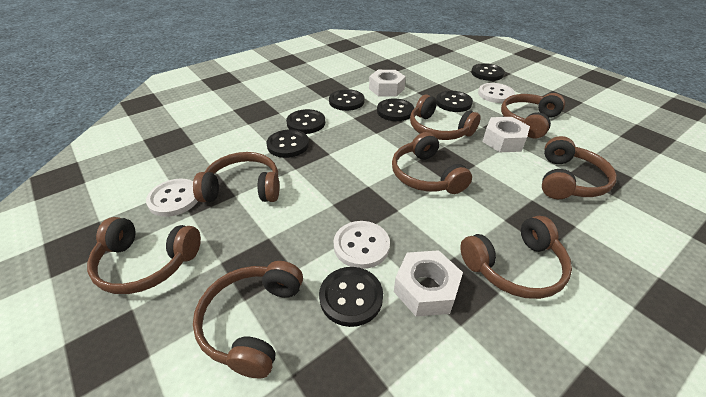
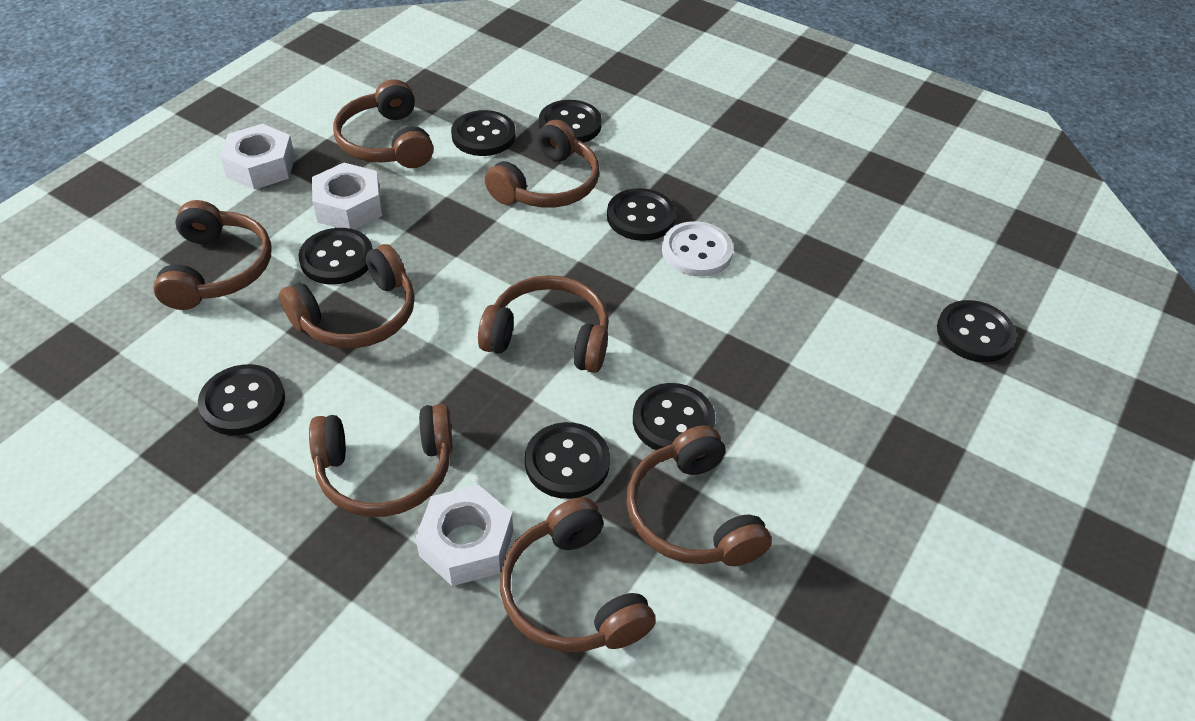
black button: 7 -> 8
white button: 3 -> 1

